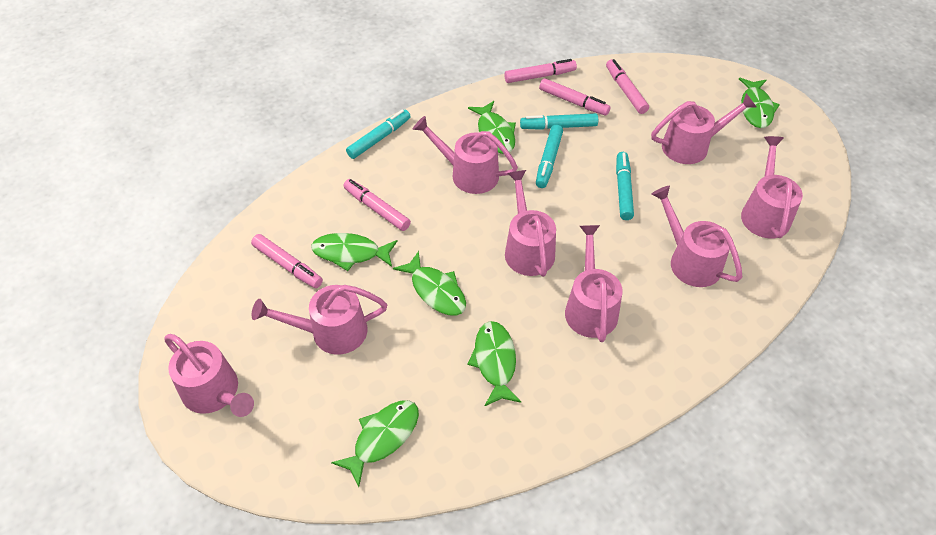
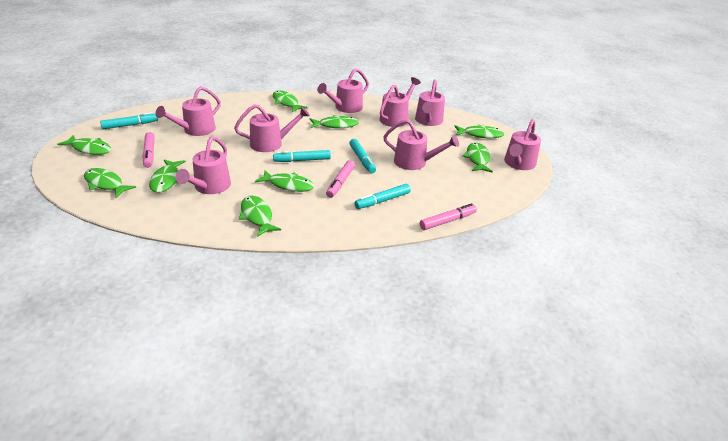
green fish: 6 -> 9
pink marker: 5 -> 3

